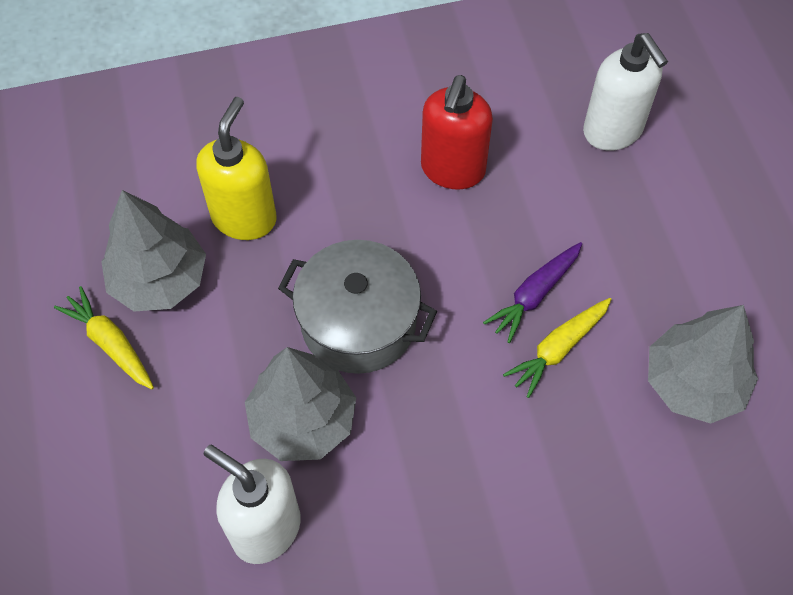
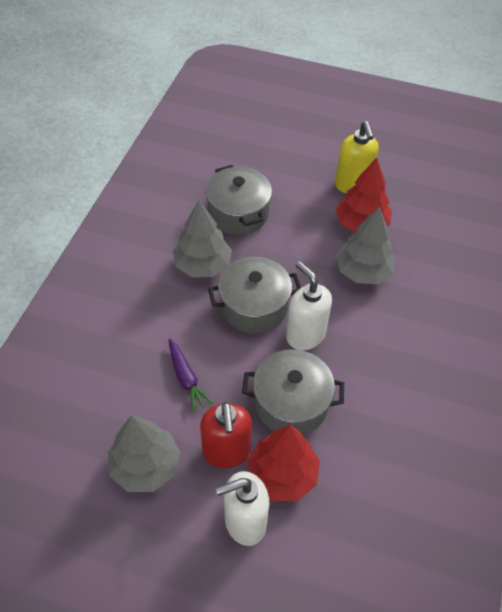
grey pot: 1 -> 3
red tree: 0 -> 2
yellow carrot: 2 -> 0

